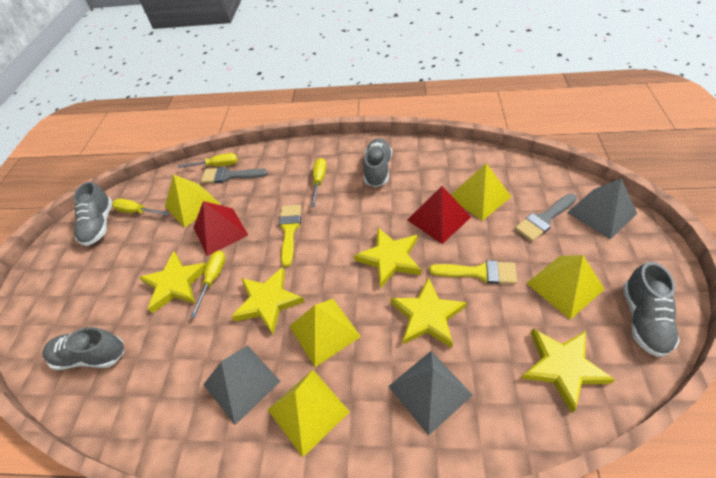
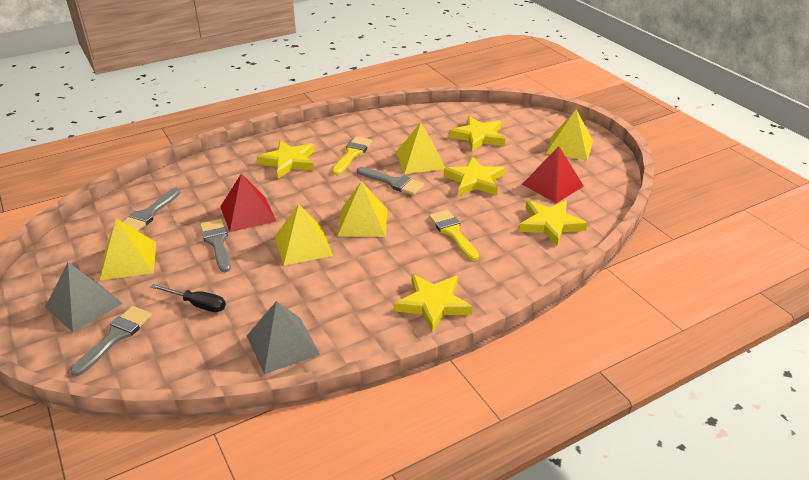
black screwdriver: 0 -> 1
grey brush: 2 -> 4
grey pyramid: 3 -> 2
grey shoe: 4 -> 0
yellow screwdriver: 4 -> 0

